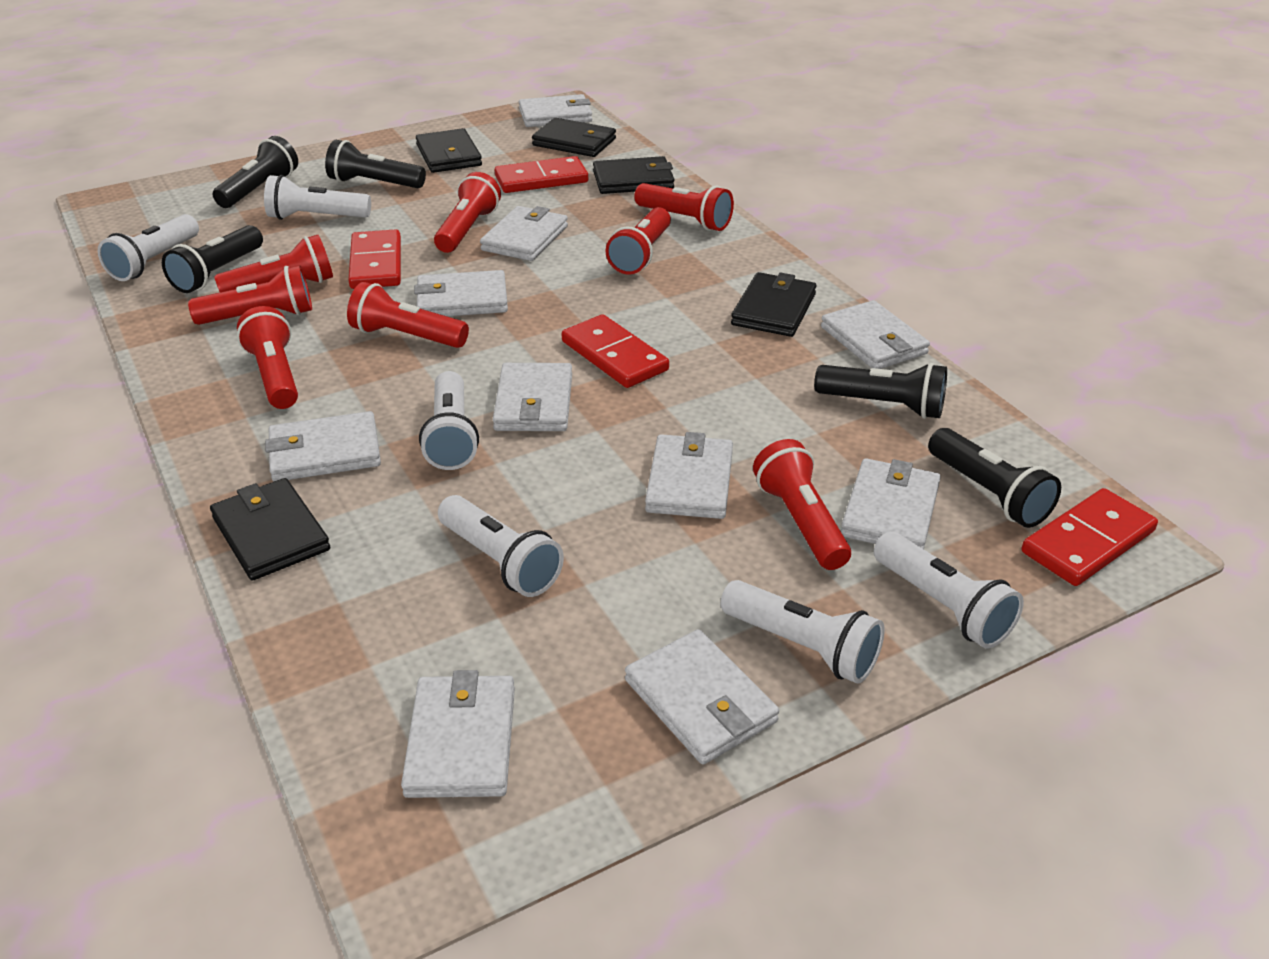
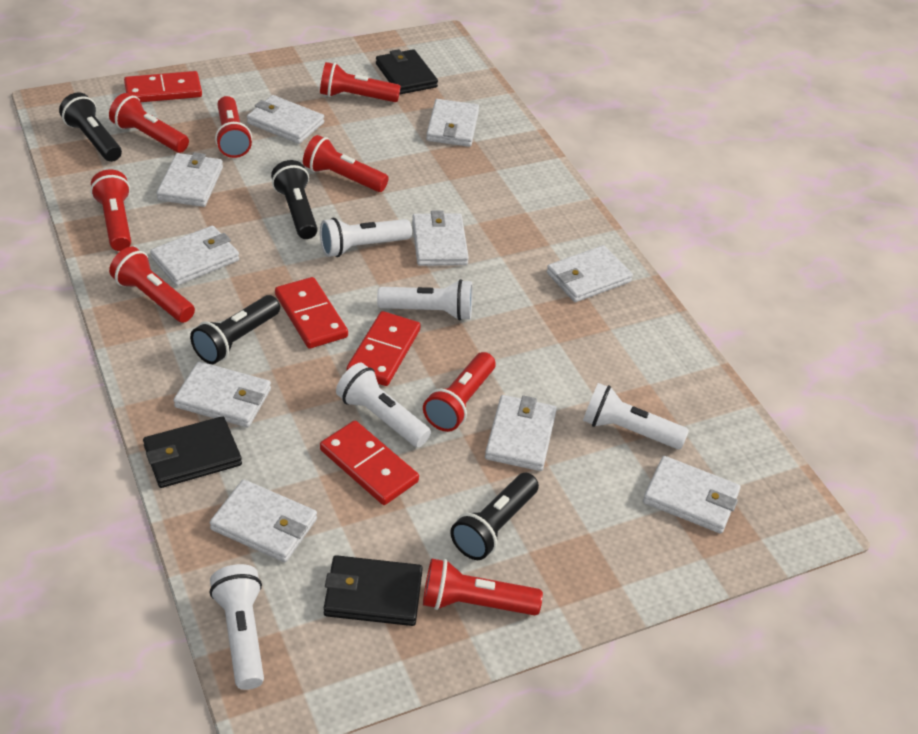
black flashlight: 5 -> 4
black wallet: 5 -> 3
white flashlight: 6 -> 5

